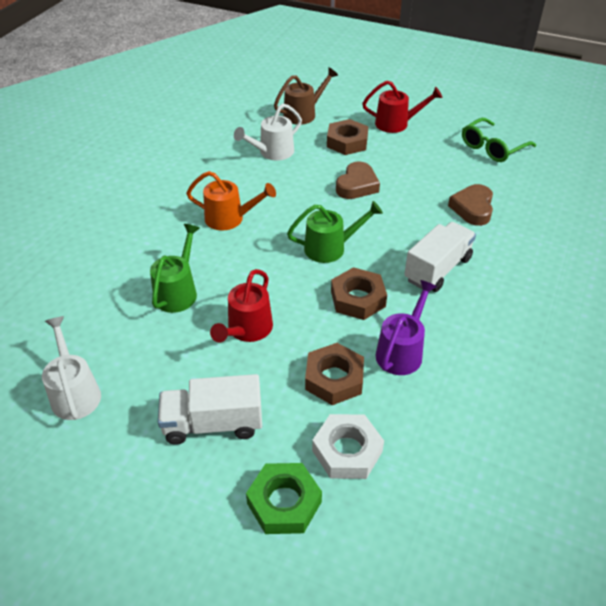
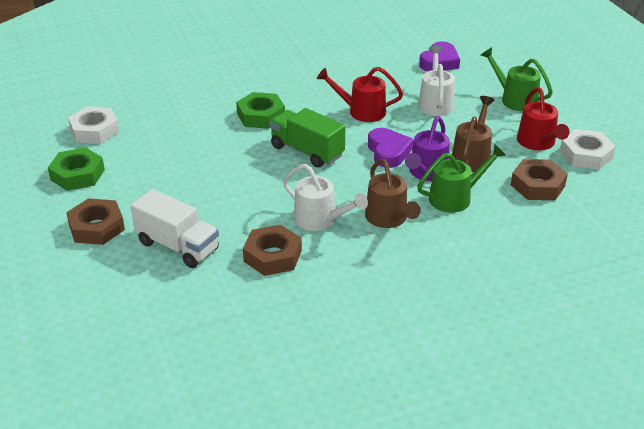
brown heart: 2 -> 0
brown watering can: 1 -> 2
green glasses: 1 -> 0
green nut: 1 -> 2
green truck: 0 -> 1
orange watering can: 1 -> 0
purple heart: 0 -> 2
white nut: 1 -> 2
white truck: 2 -> 1

